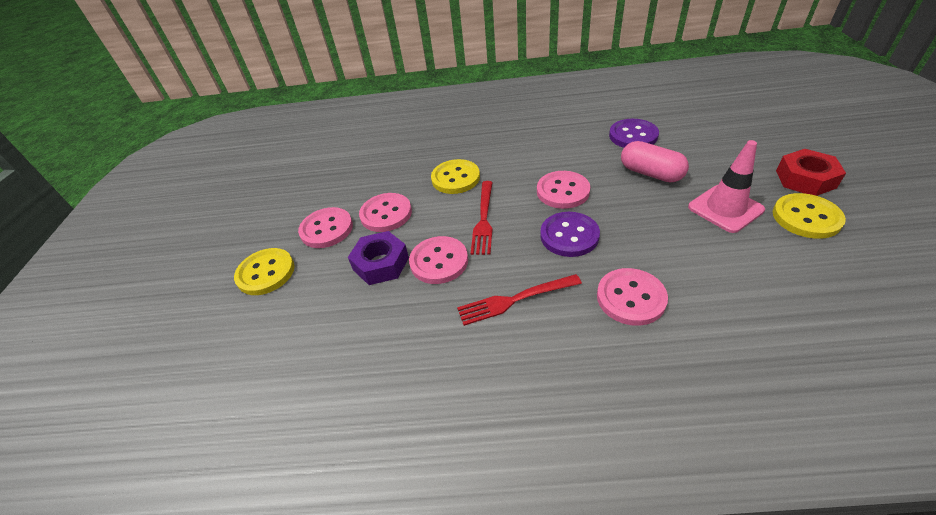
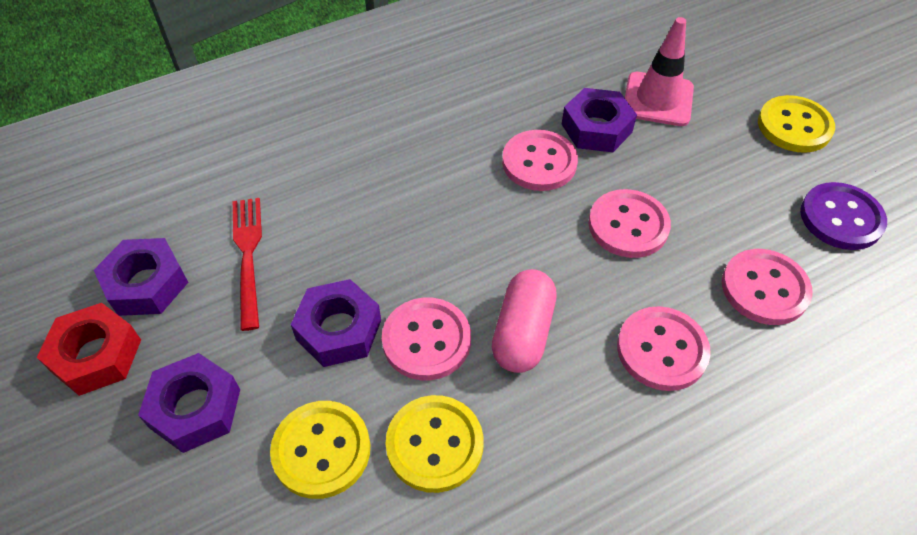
purple button: 2 -> 1
purple nut: 1 -> 4
red fork: 2 -> 1

